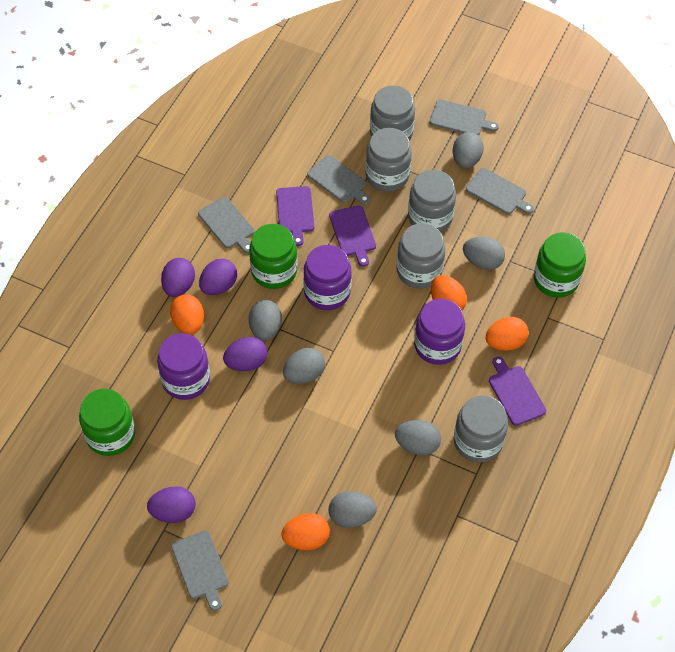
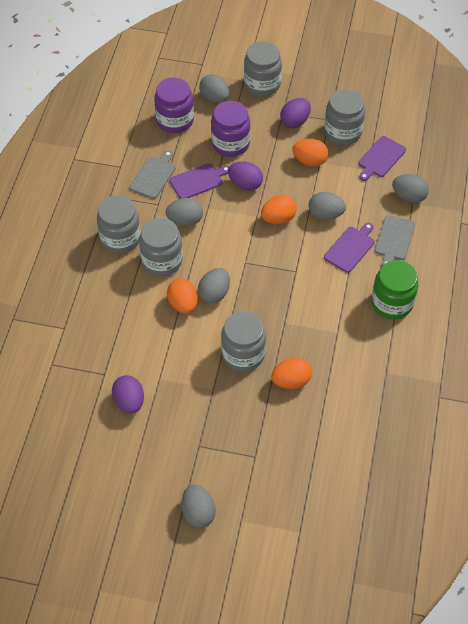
green jar: 3 -> 1
grey cutting board: 5 -> 2
purple egg: 4 -> 3
purple jar: 3 -> 2

